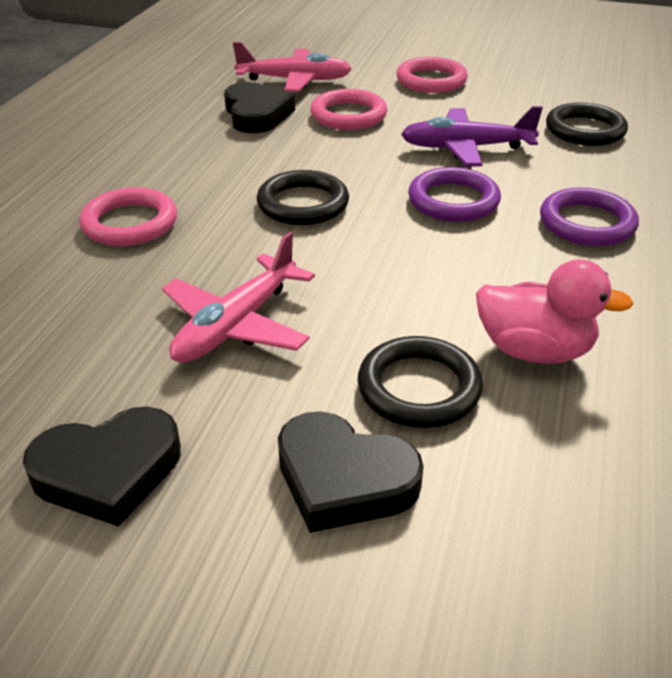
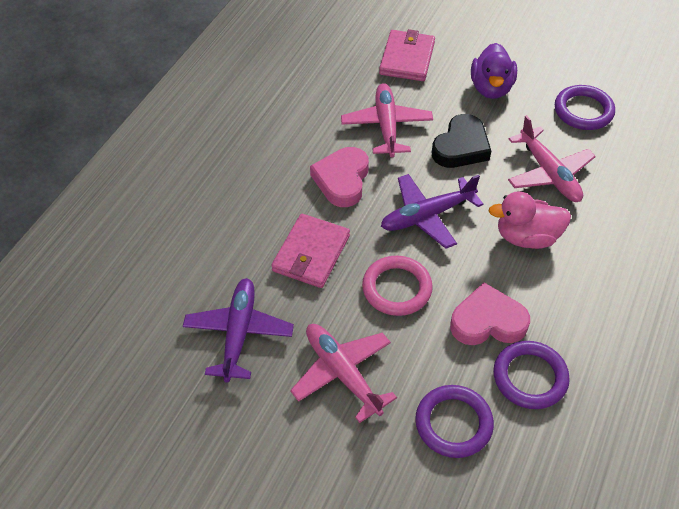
black heart: 3 -> 1
black ring: 3 -> 0
pink heart: 0 -> 2
pink plane: 2 -> 3
pink ring: 3 -> 1
pink wallet: 0 -> 2
purple duck: 0 -> 1
purple plane: 1 -> 2
purple ring: 2 -> 3

